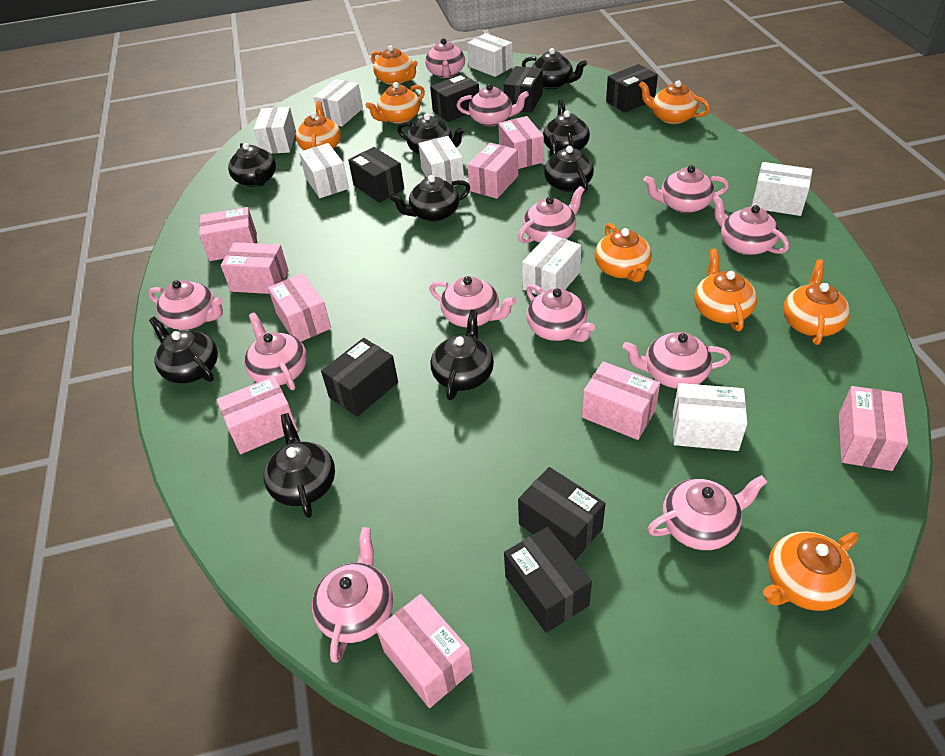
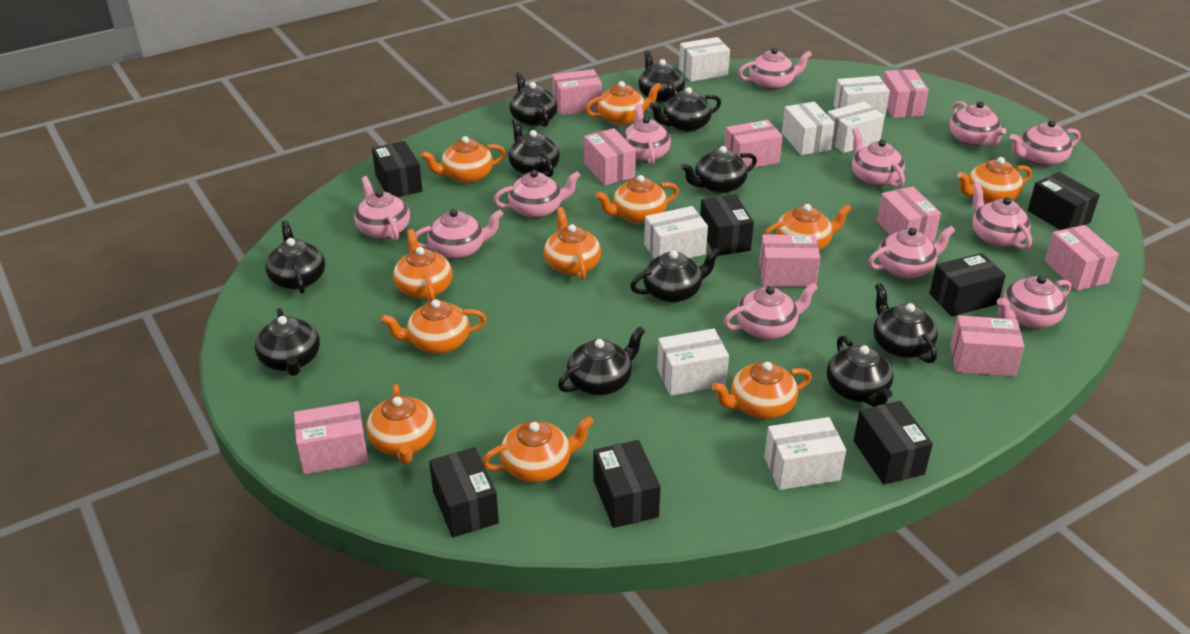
black teapot: 9 -> 11
orange teapot: 8 -> 11
white box: 8 -> 7

